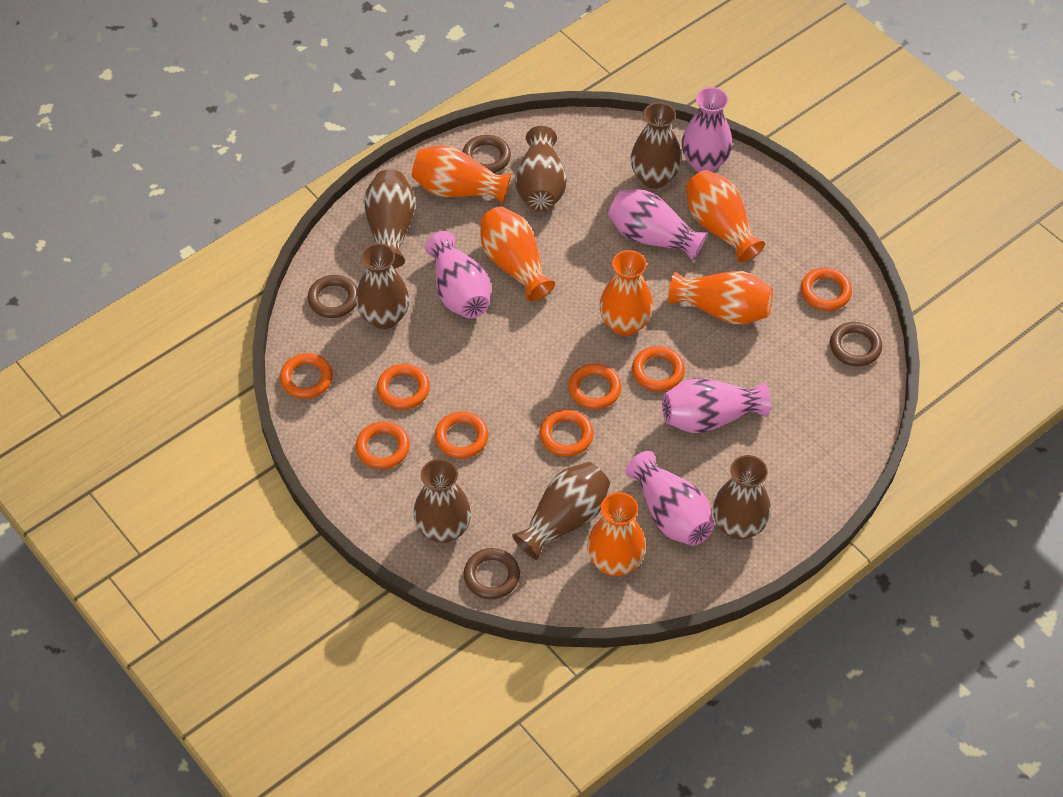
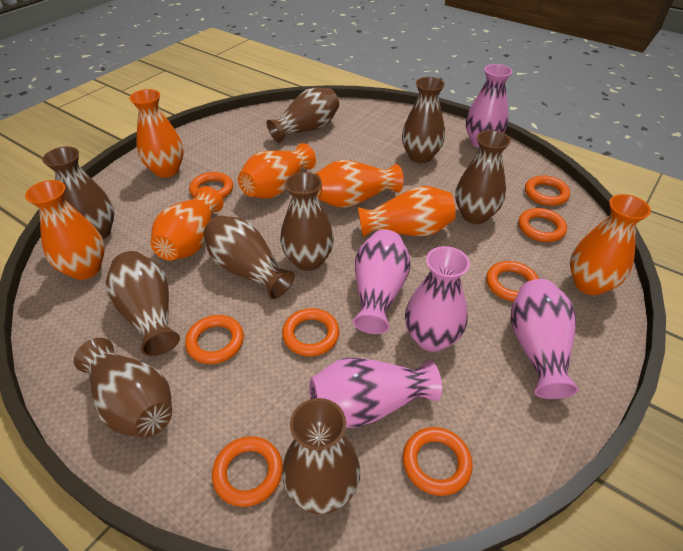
brown ring: 4 -> 0
brown vase: 7 -> 9
orange vase: 6 -> 7

